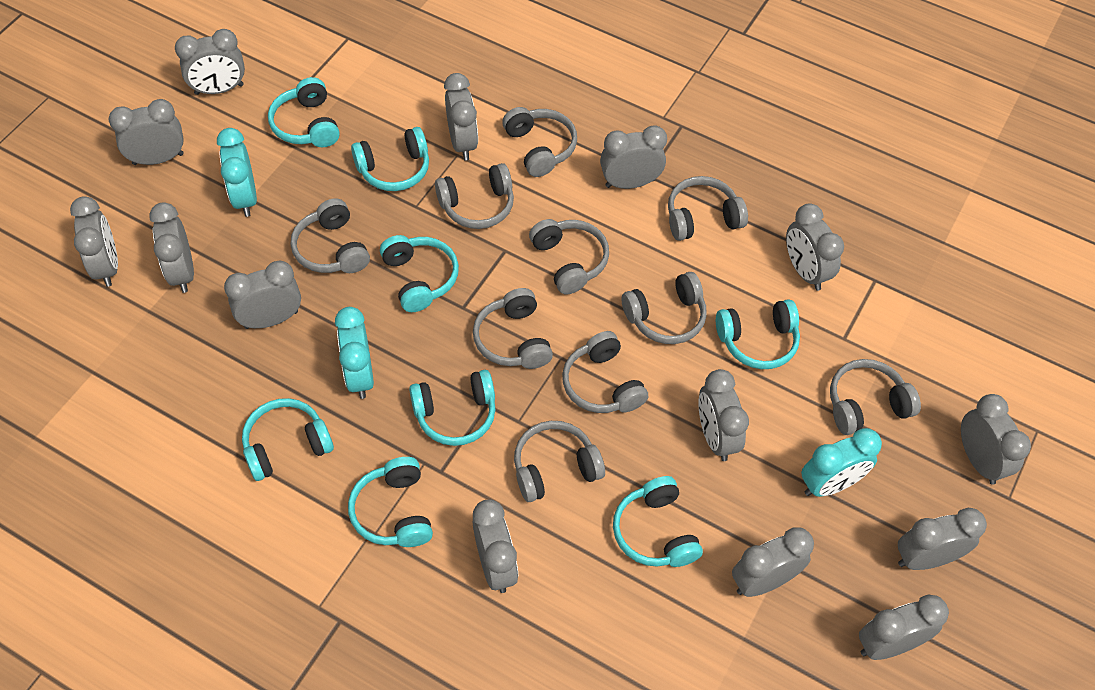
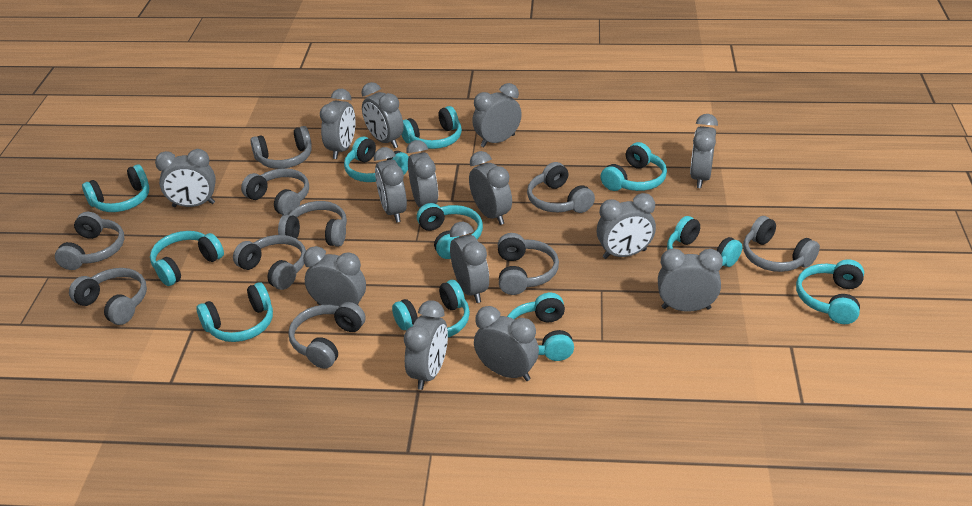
turquoise clock: 3 -> 0
turquoise headphones: 8 -> 11

